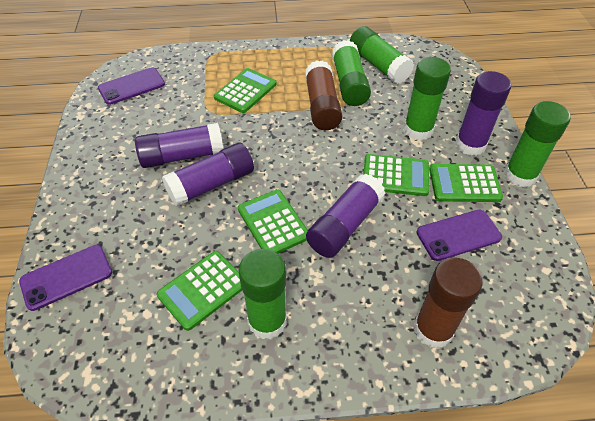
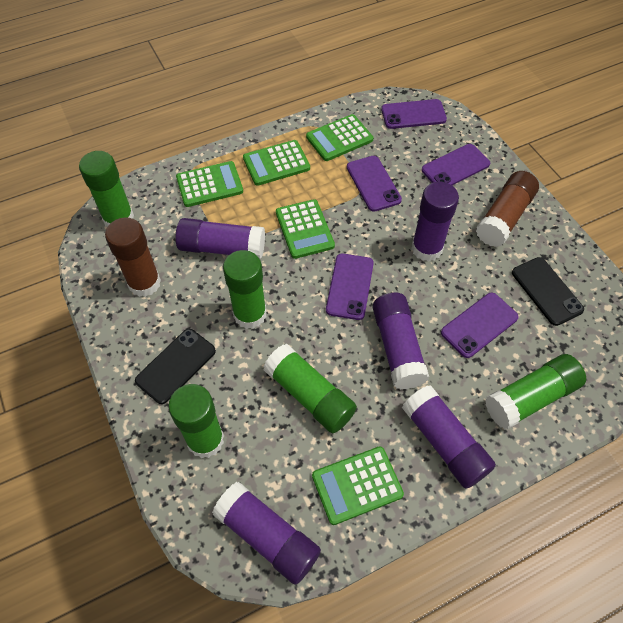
black phone: 0 -> 2
purple glue stick: 4 -> 5
purple phone: 3 -> 5

